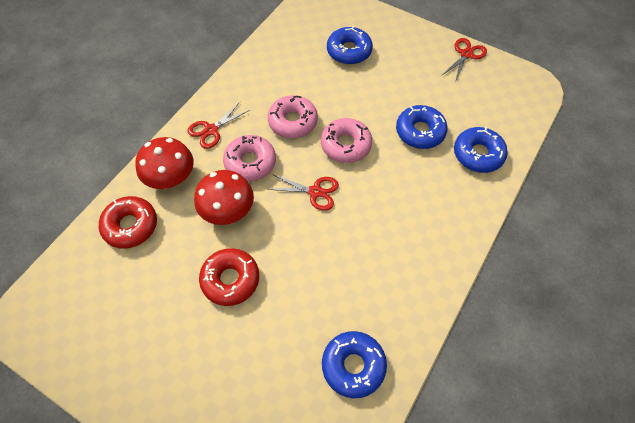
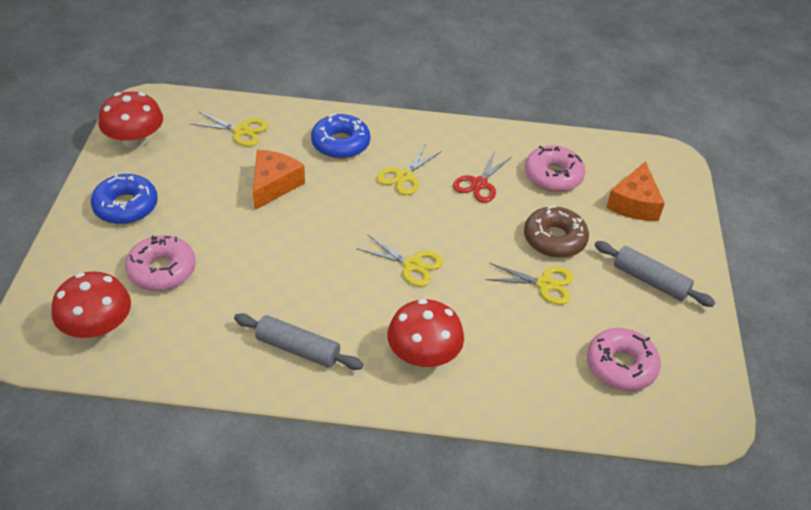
blue donut: 4 -> 2
brown donut: 0 -> 1
grey rolling pin: 0 -> 2
orange cheese: 0 -> 2
red donut: 2 -> 0
red mushroom: 2 -> 3
red scissors: 3 -> 1
yellow scissors: 0 -> 4

